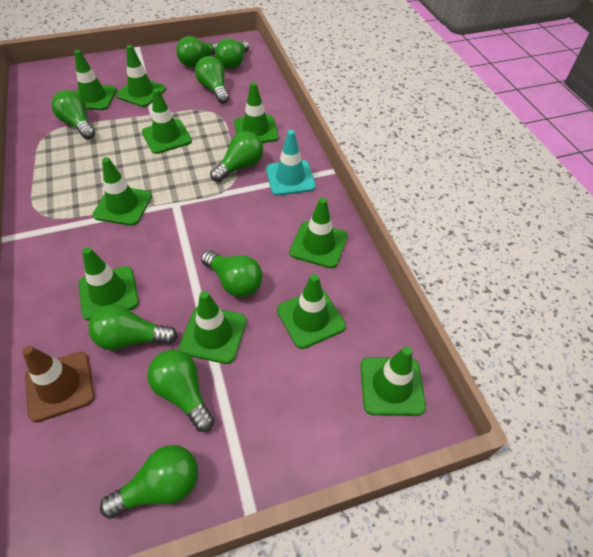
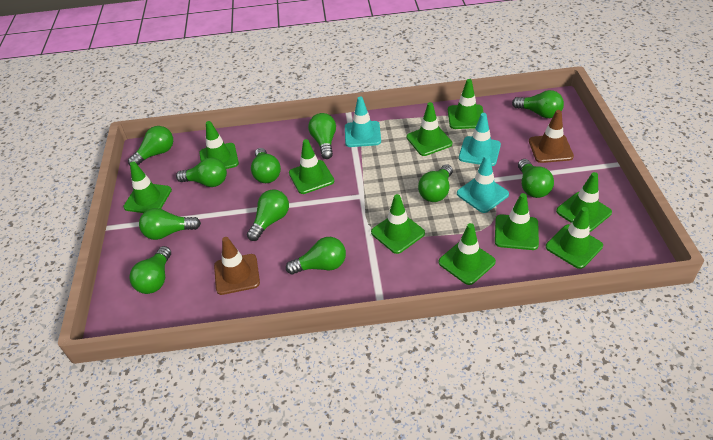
brown traffic cone: 1 -> 2
green light bulb: 9 -> 11
turquoise traffic cone: 1 -> 3

